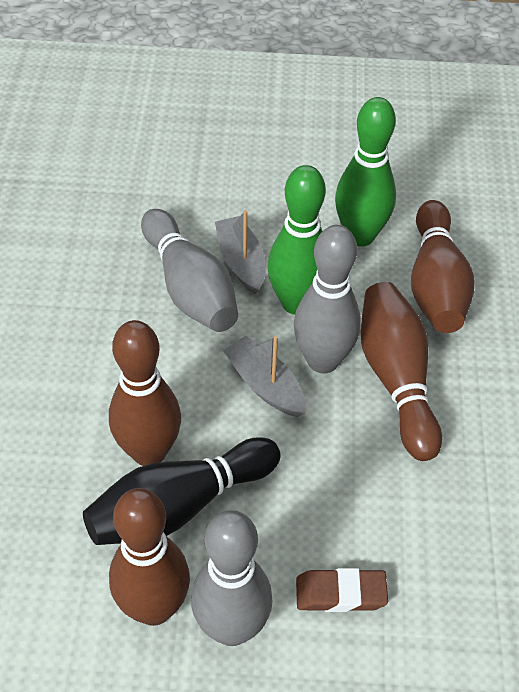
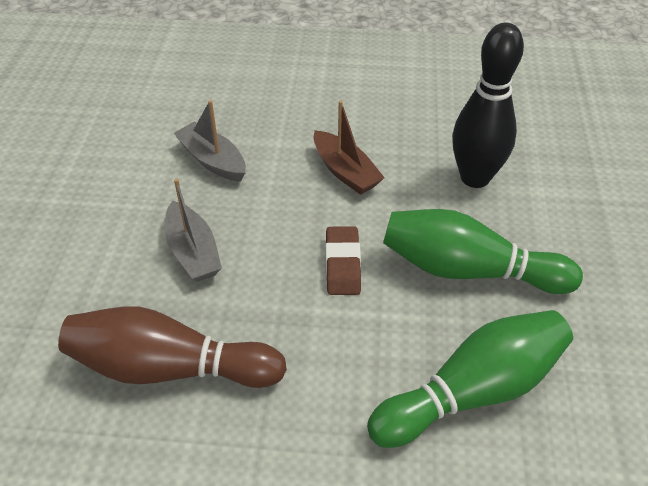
brown boat: 0 -> 1
brown bowling pin: 4 -> 1
grey bowling pin: 3 -> 0

